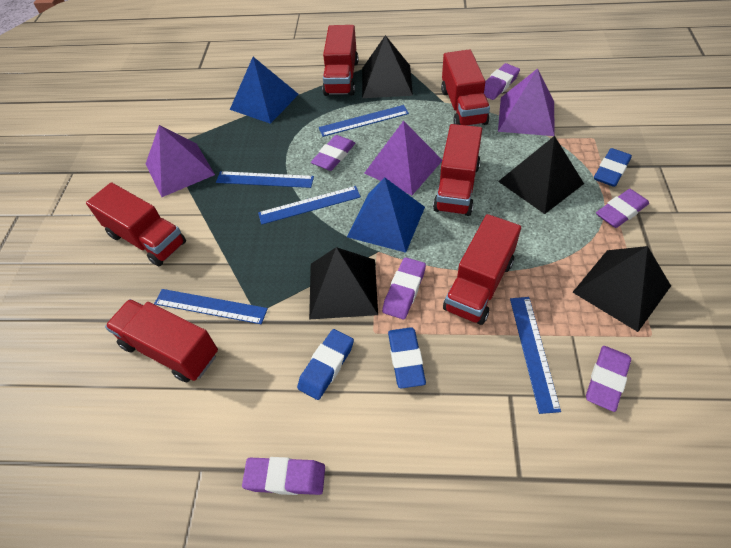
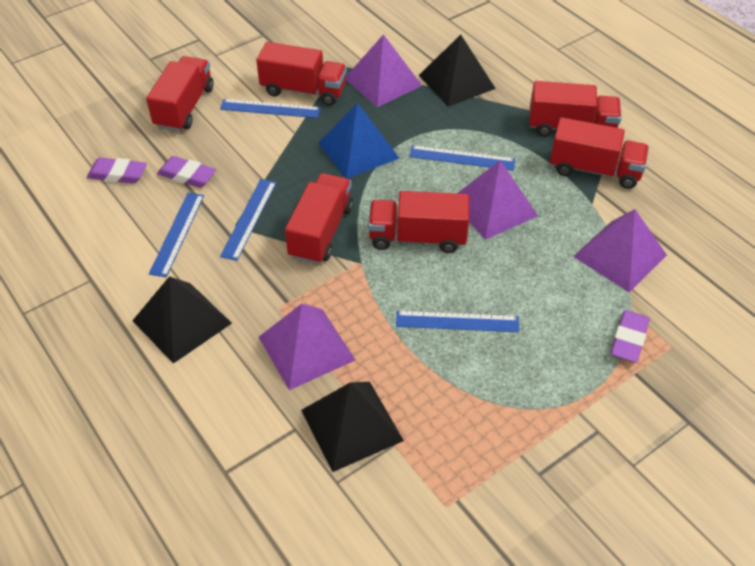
black pyramid: 4 -> 3
blue eraser: 3 -> 0
blue pyramid: 2 -> 1
purple eraser: 6 -> 3
purple pyramid: 3 -> 4

